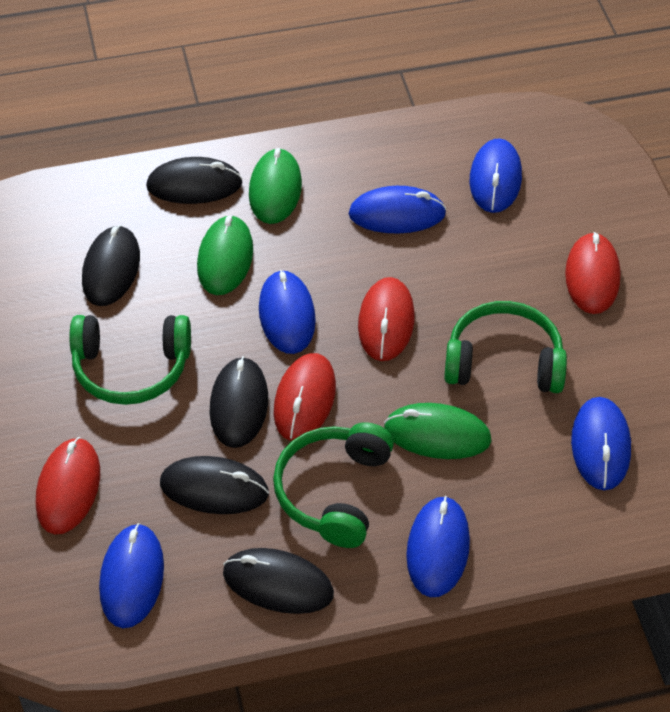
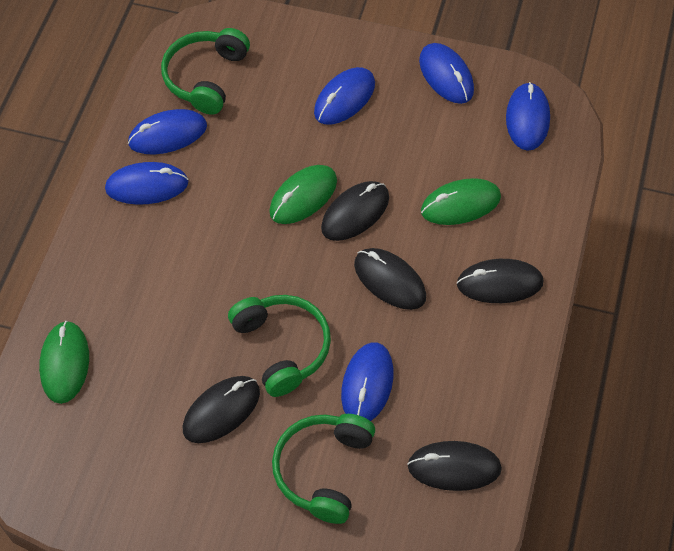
red mouse: 4 -> 0

